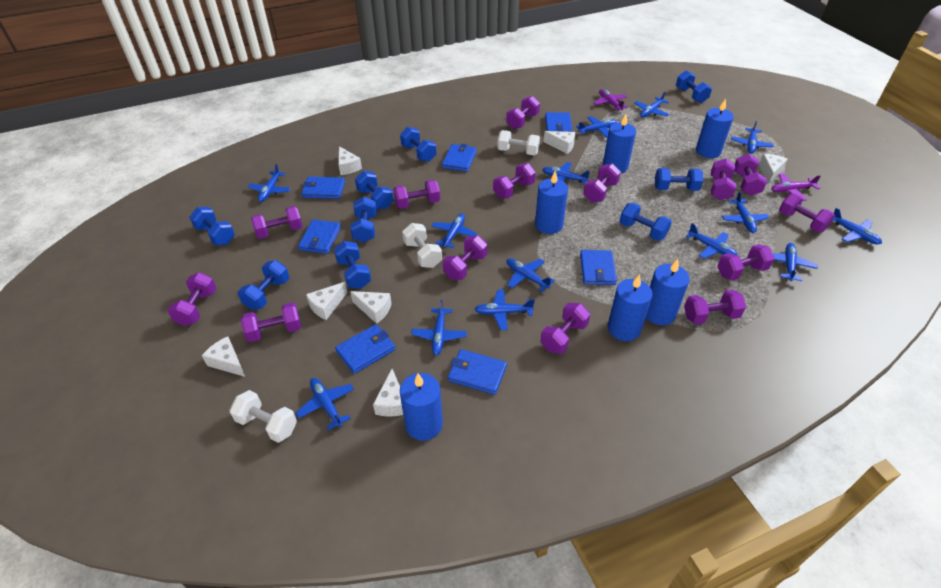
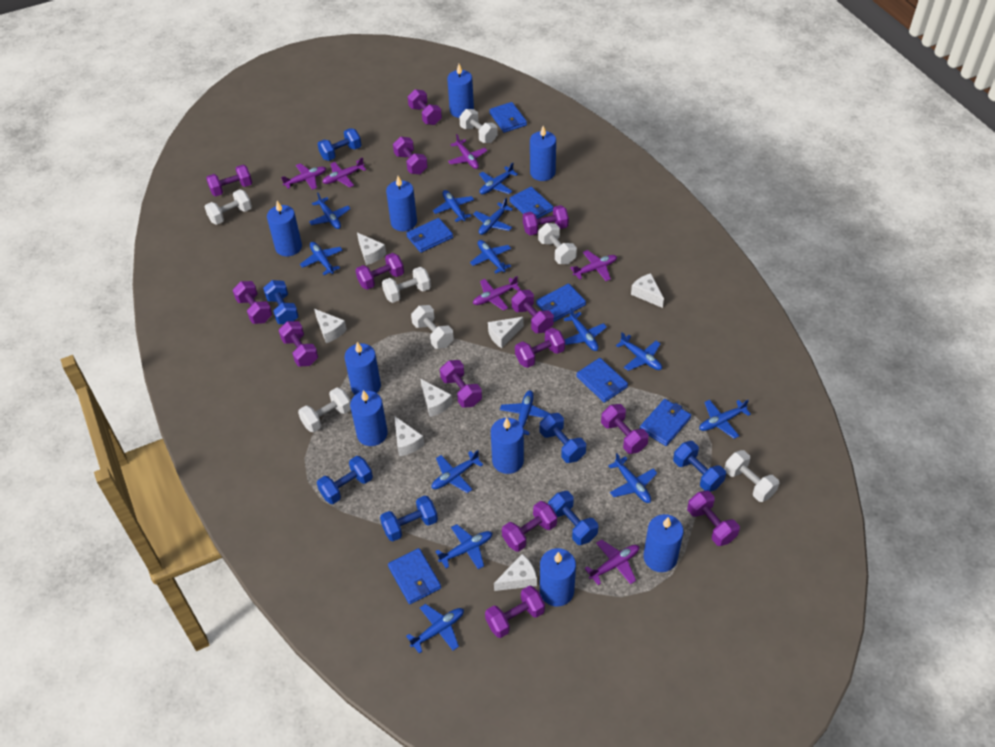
blue candle: 6 -> 9
blue dumbbell: 9 -> 7
purple plane: 2 -> 6
white dumbbell: 3 -> 7

